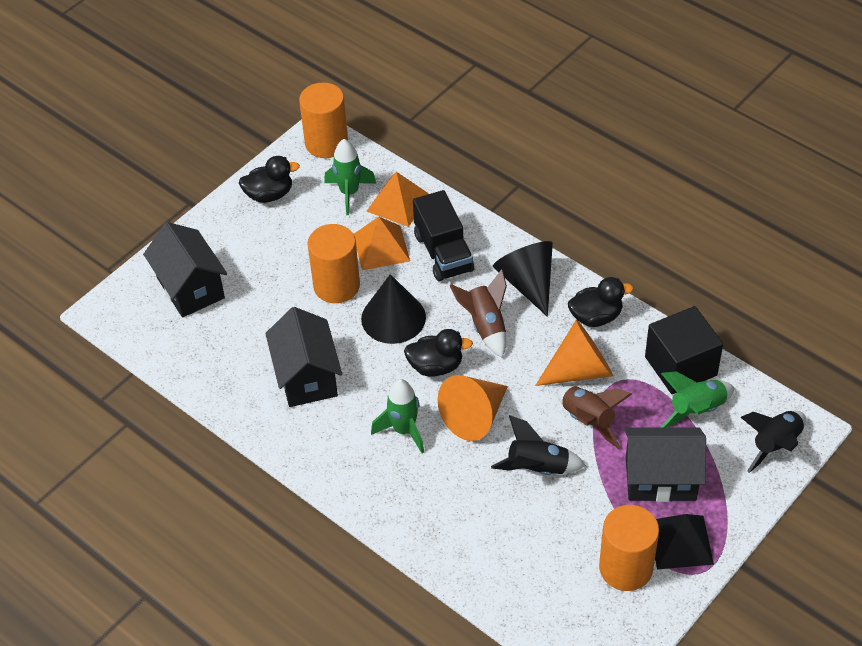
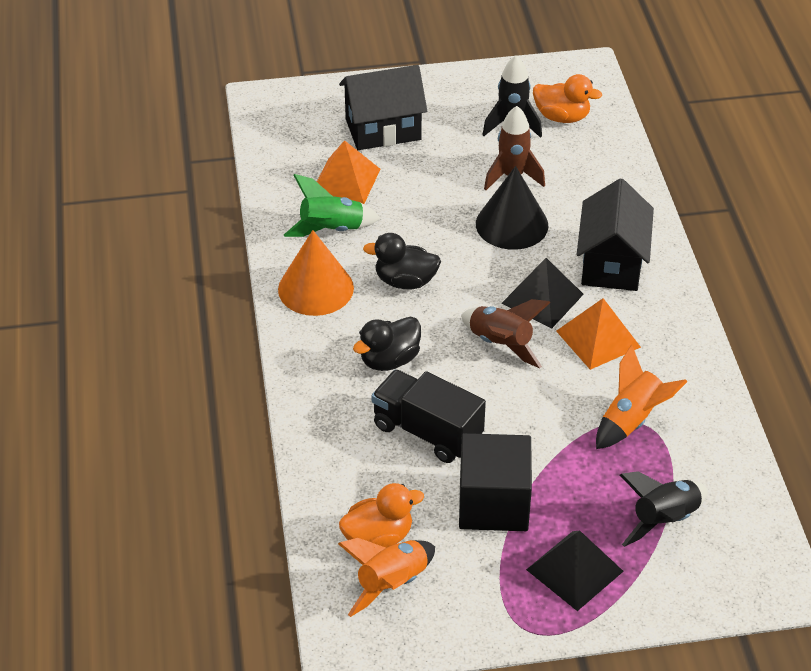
black cone: 2 -> 1
black duck: 3 -> 2
black house: 3 -> 2
black pyramid: 1 -> 2
green rocket: 3 -> 1
orange cone: 2 -> 1
orange cylinder: 3 -> 0
orange duck: 0 -> 2
orange rocket: 0 -> 2

